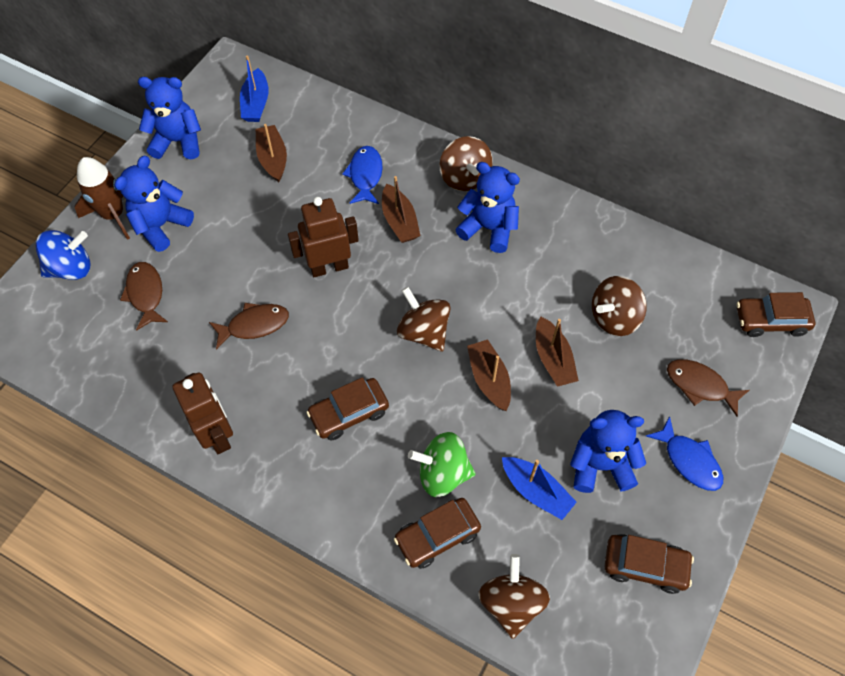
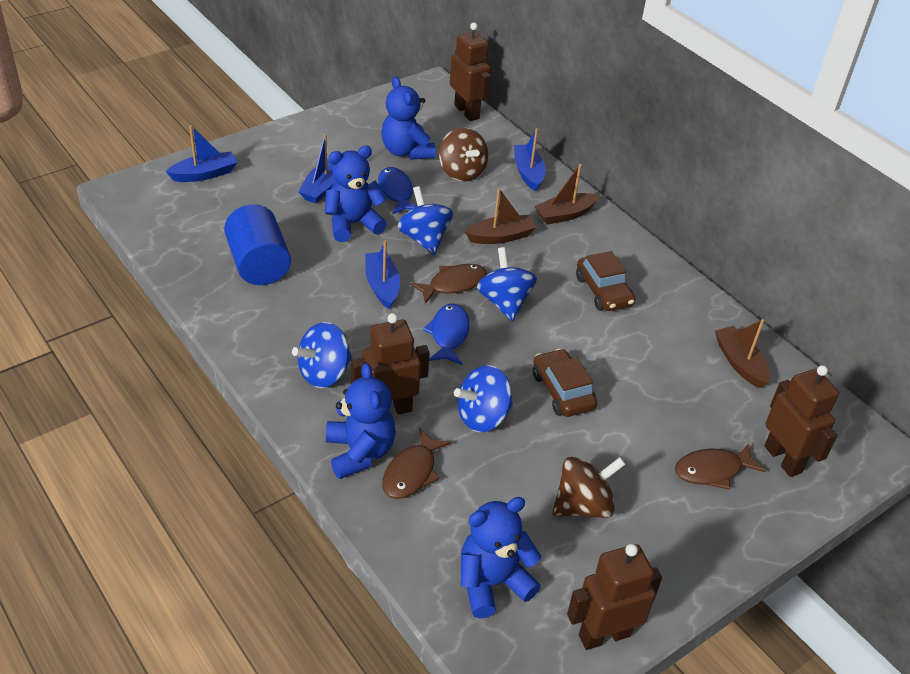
blue boat: 2 -> 4
blue cylinder: 0 -> 1
blue spinning top: 1 -> 4
brown boat: 4 -> 3
brown car: 4 -> 2
brown robot: 2 -> 4
brown rocket: 1 -> 0
brown spinning top: 4 -> 2
green spinning top: 1 -> 0

